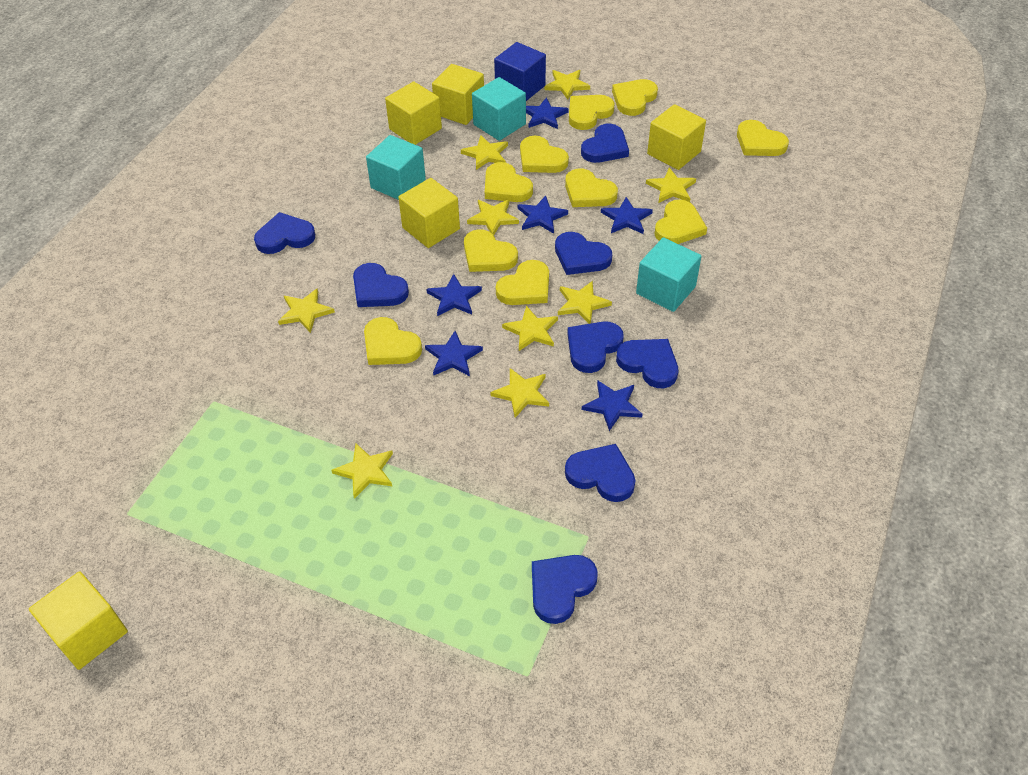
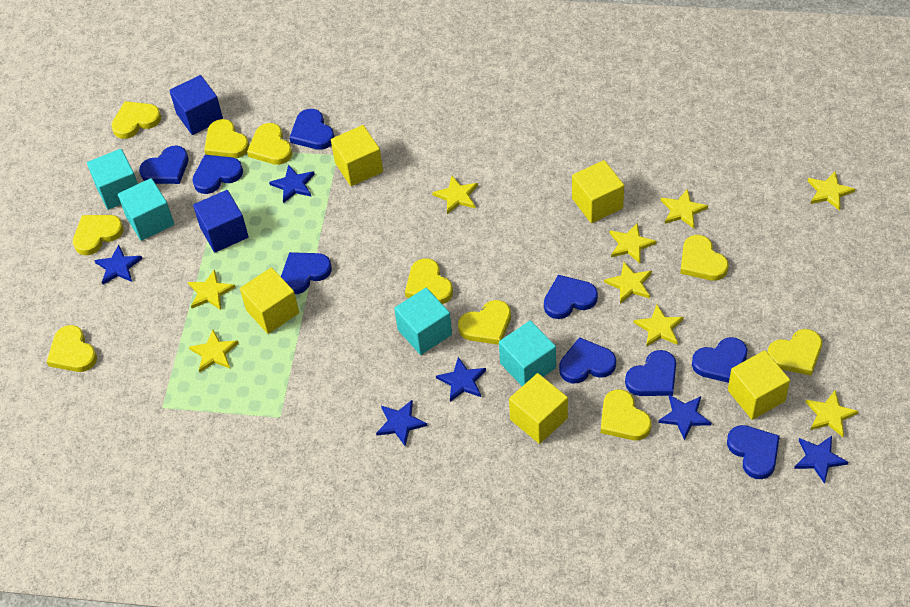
blue cube: 1 -> 2
blue heart: 8 -> 9
turquoise cube: 3 -> 4

